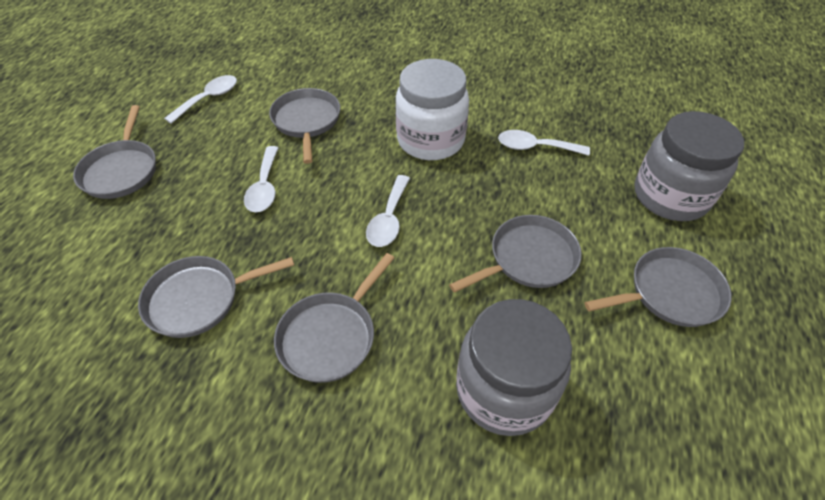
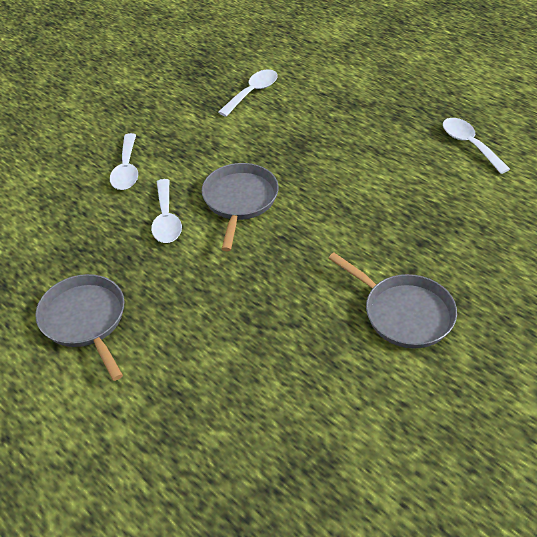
grey jar: 2 -> 0
grey pan: 6 -> 3
white jar: 1 -> 0

